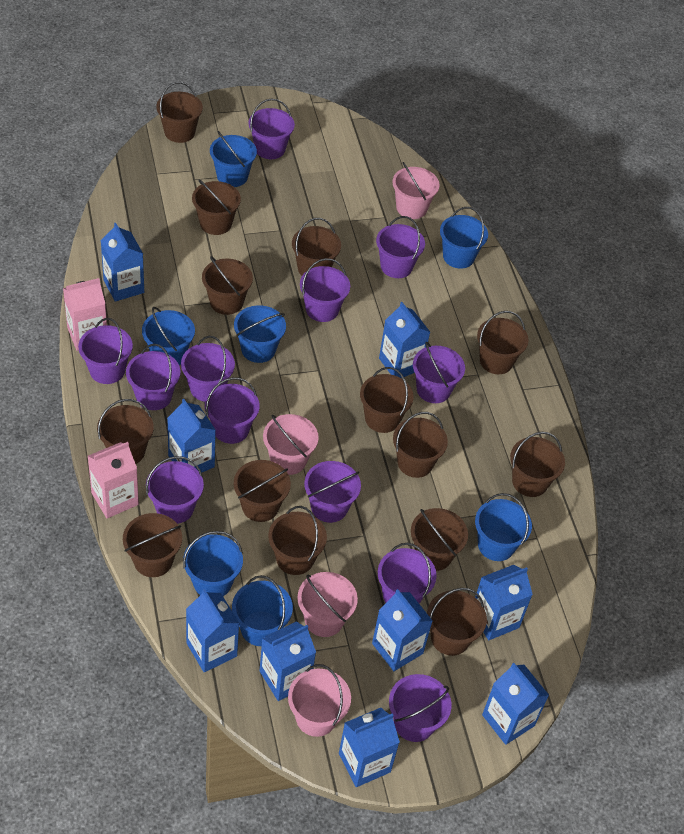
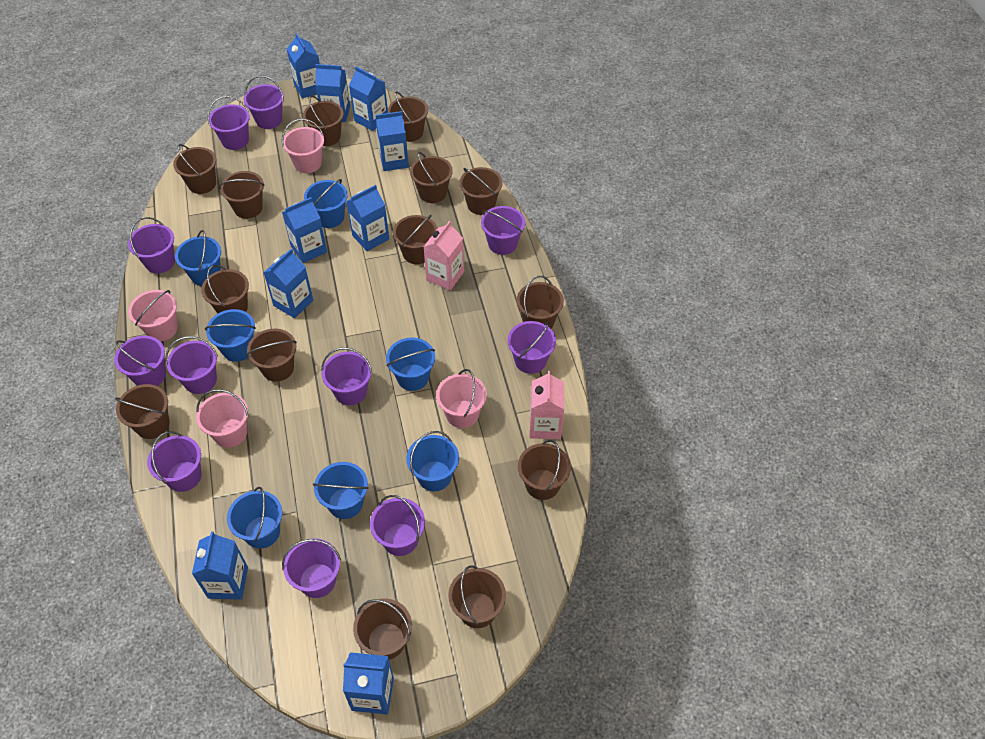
purple bucket: 12 -> 11

